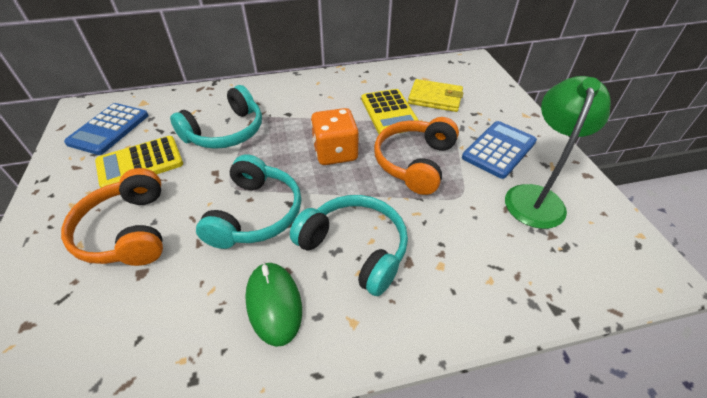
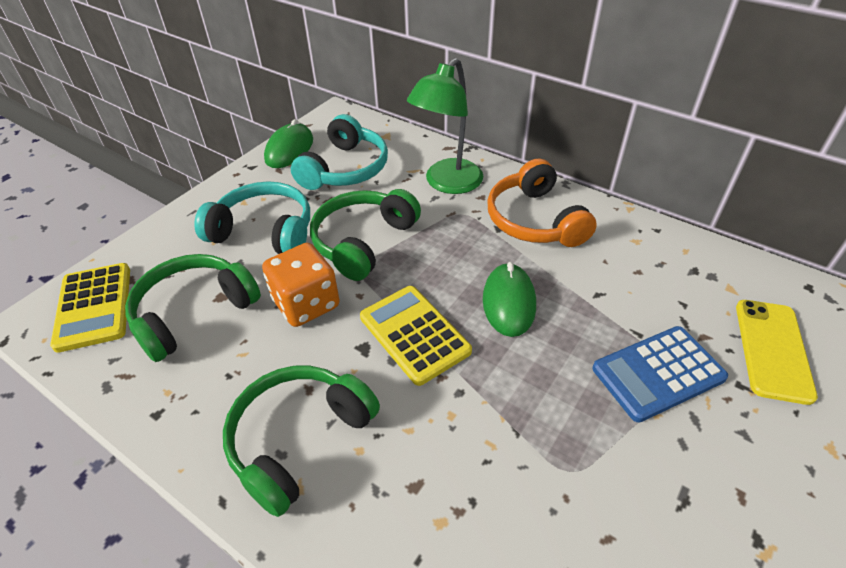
blue calculator: 2 -> 1
green headphones: 0 -> 3
green mouse: 1 -> 2
orange headphones: 2 -> 1
turquoise headphones: 3 -> 2
yellow phone: 0 -> 1
yellow wallet: 1 -> 0

